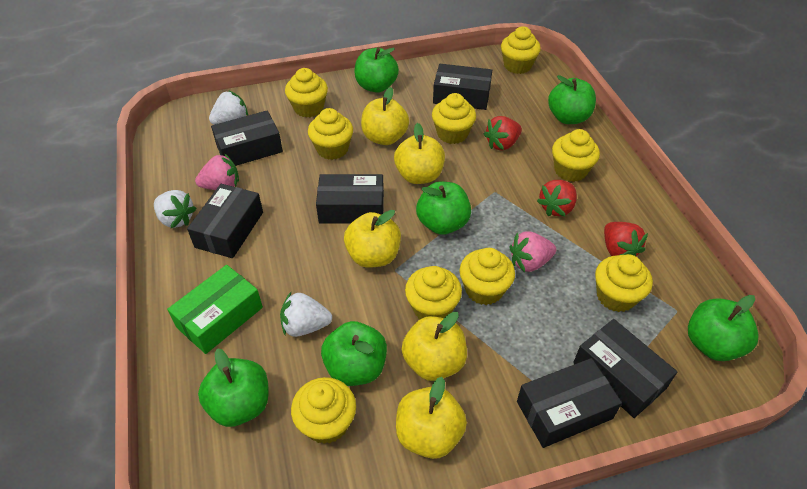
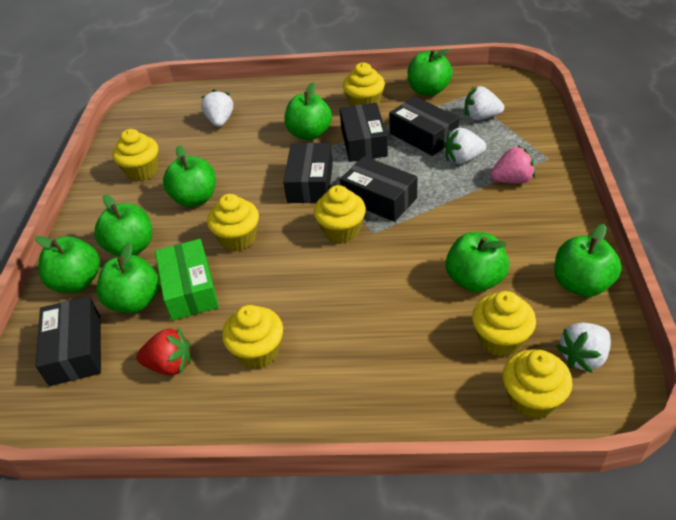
black box: 6 -> 5
green apple: 6 -> 8
pink strawberry: 2 -> 1
red strawberry: 3 -> 1
white strawberry: 3 -> 4
yellow apple: 5 -> 0
yellow cupcake: 9 -> 7

